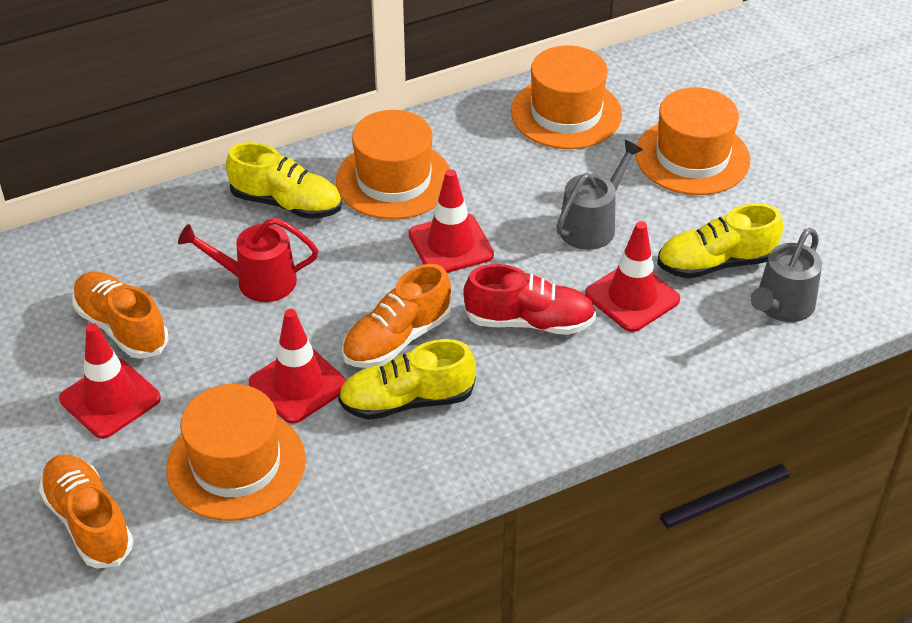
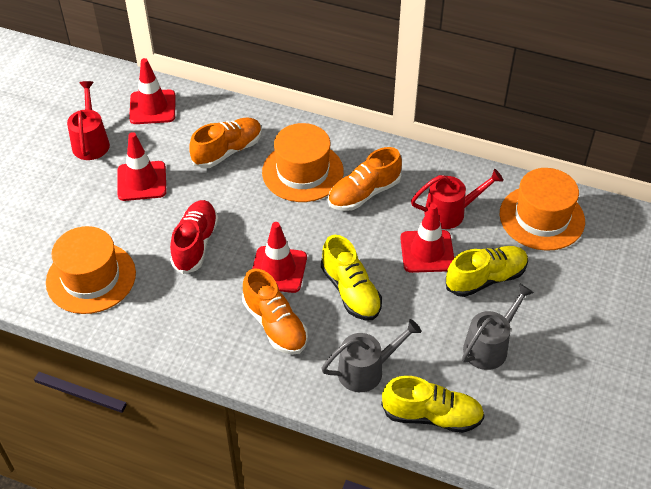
orange hat: 4 -> 3
red watering can: 1 -> 2

